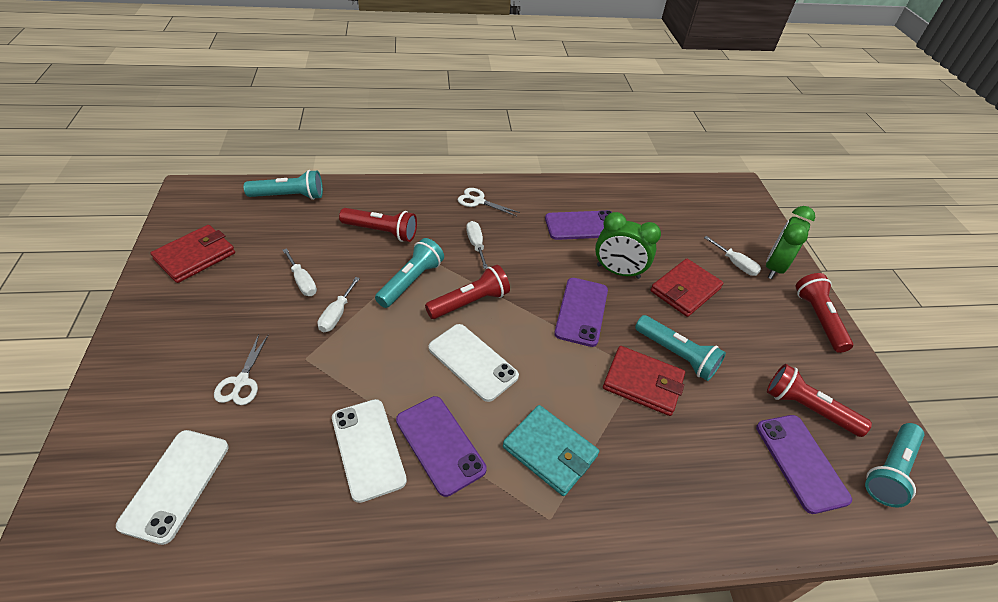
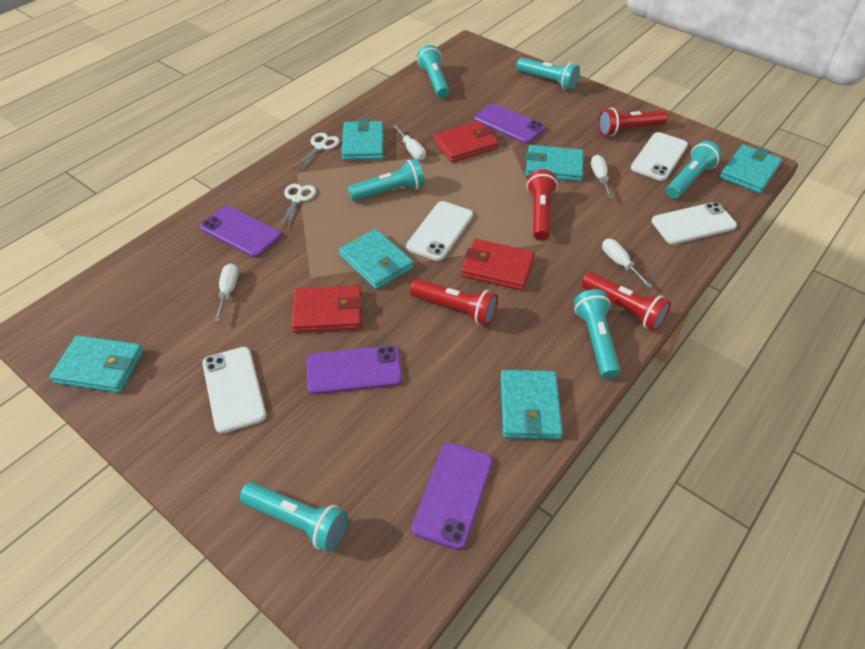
green clock: 2 -> 0
turquoise flashlight: 4 -> 6
turquoise wallet: 1 -> 6
white phone: 3 -> 4

